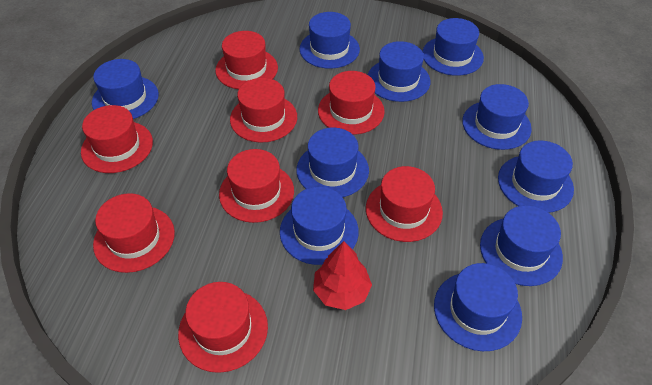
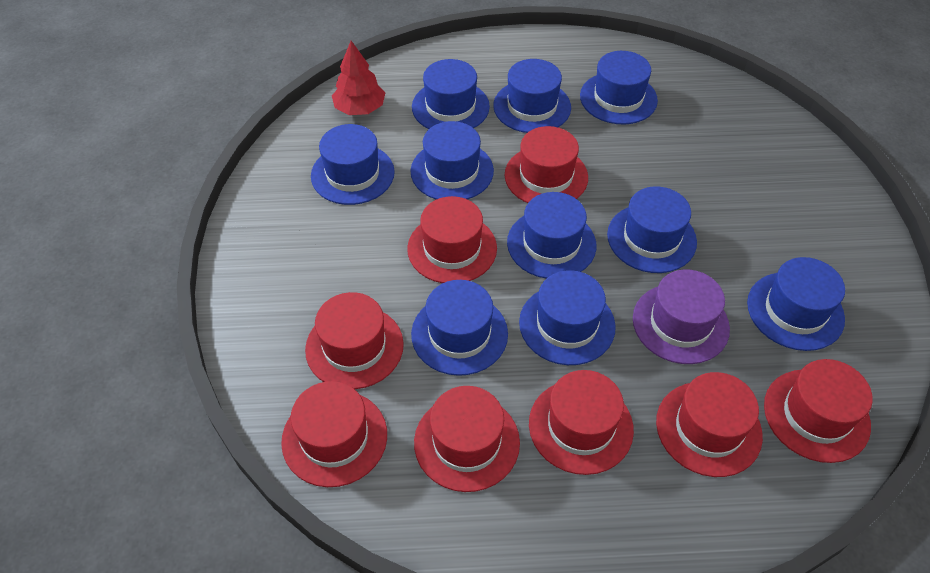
purple hat: 0 -> 1

